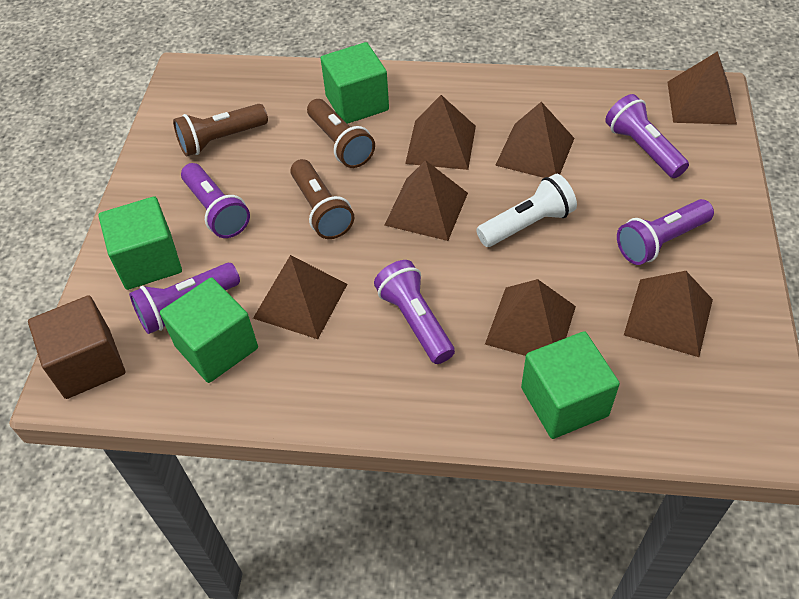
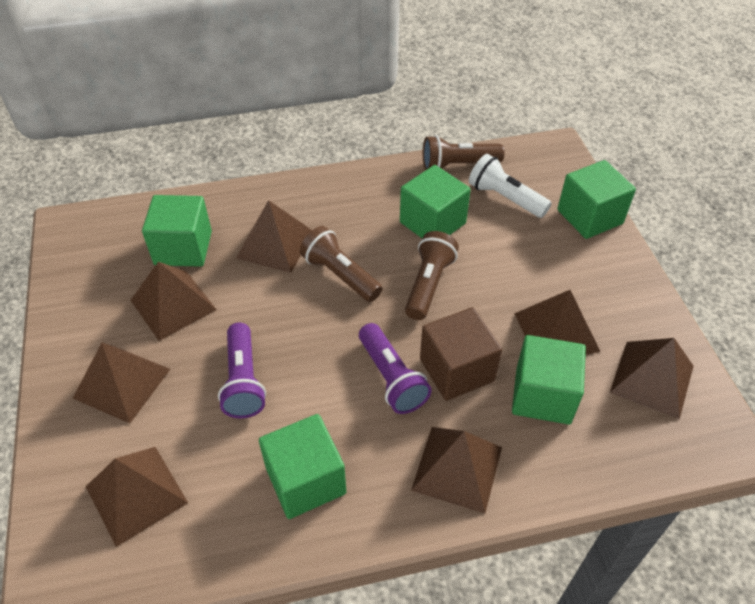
green cube: 4 -> 5
purple flashlight: 5 -> 2

